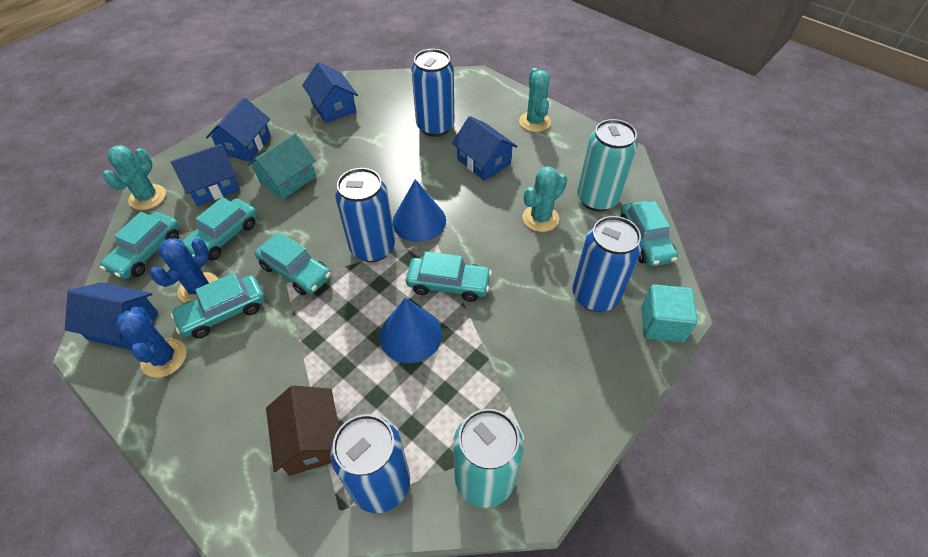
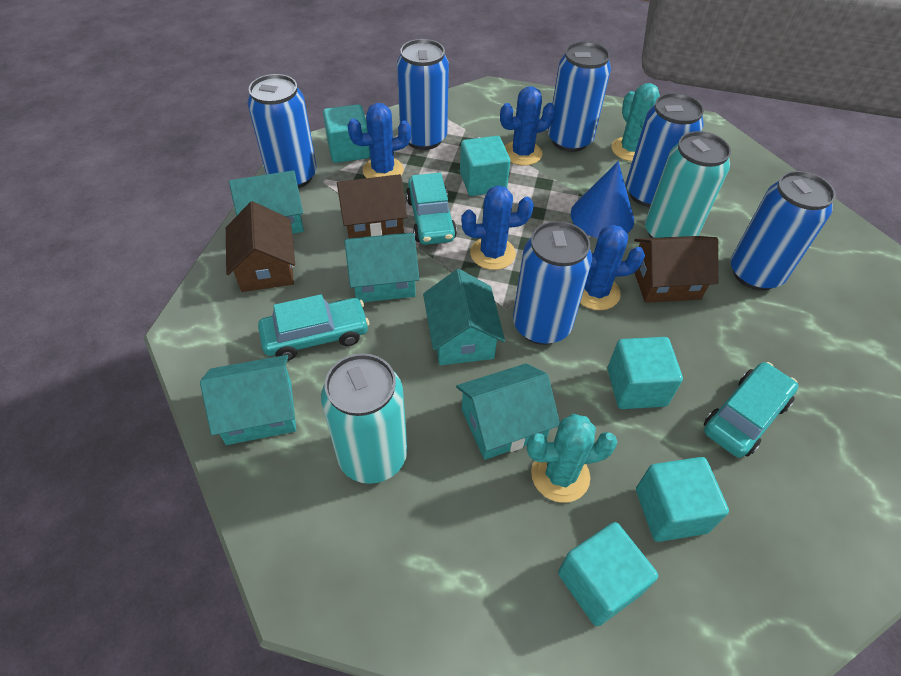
blue cactus: 2 -> 4
blue can: 4 -> 6
blue cone: 2 -> 1
blue house: 5 -> 0
brown house: 1 -> 3
turquoise cactus: 3 -> 2
turquoise car: 6 -> 3
turquoise cube: 1 -> 5
turquoise house: 1 -> 5

